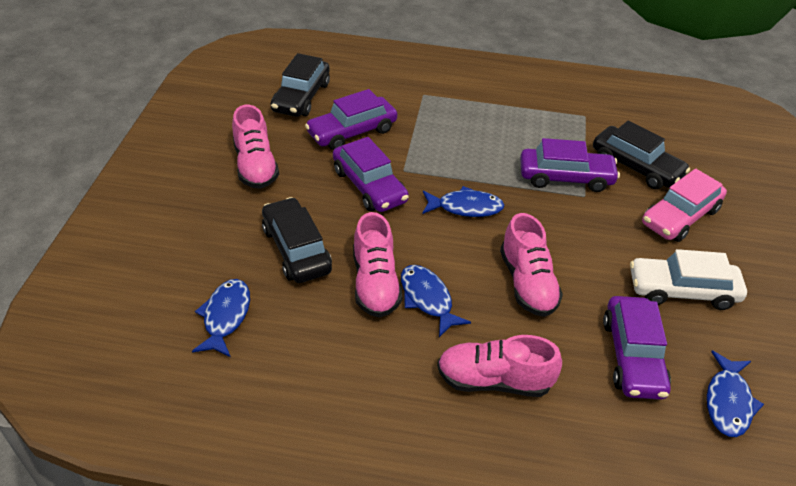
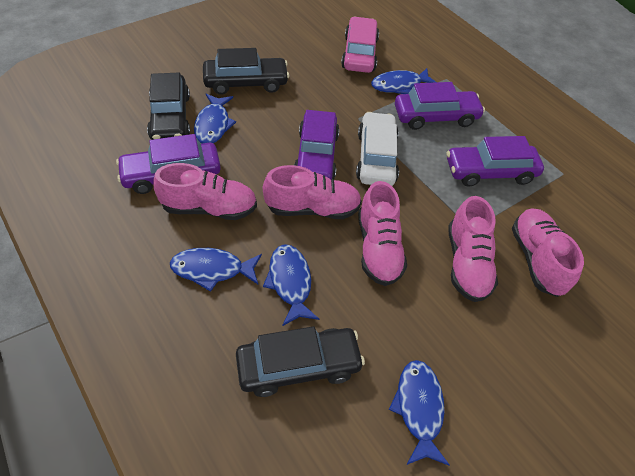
blue fish: 4 -> 5
pink shoe: 4 -> 5

